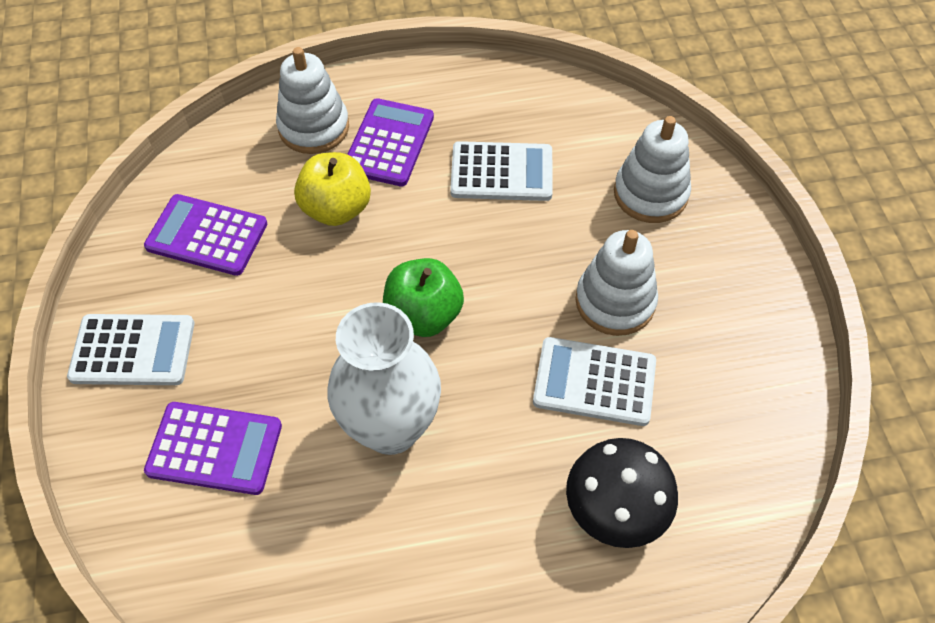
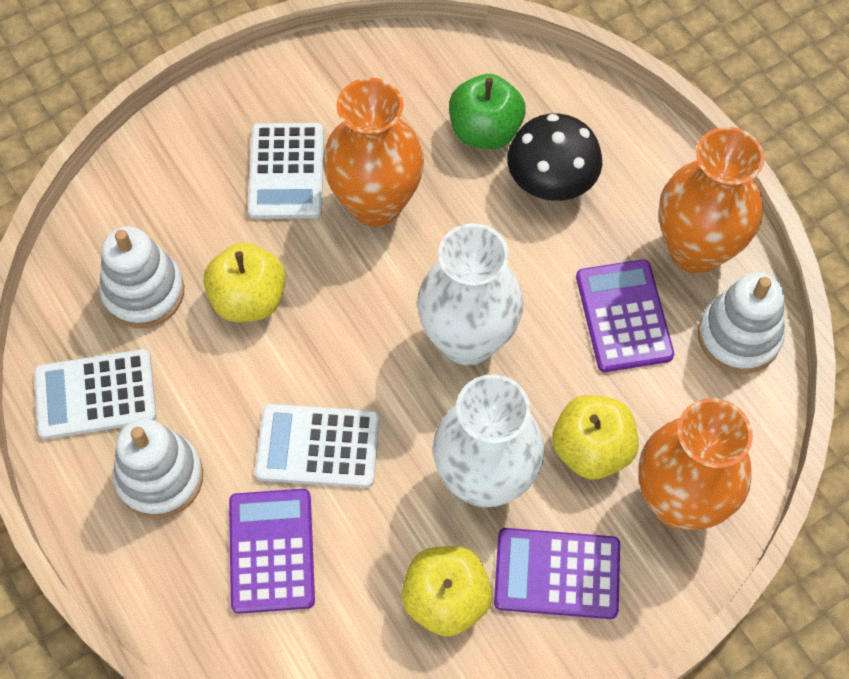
orange vase: 0 -> 3
white vase: 1 -> 2
yellow apple: 1 -> 3

